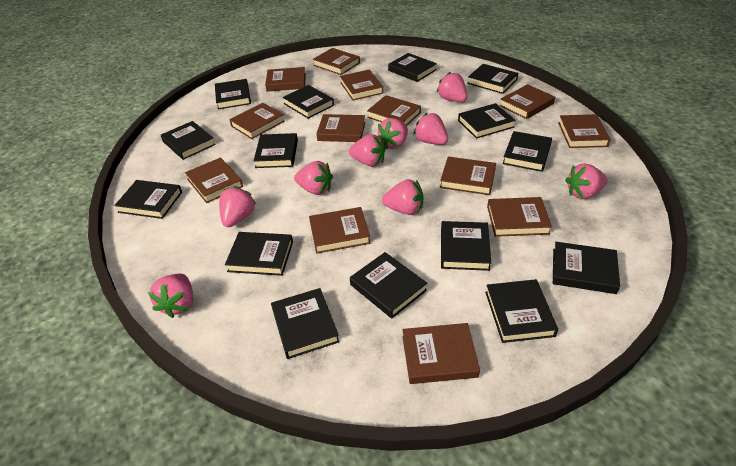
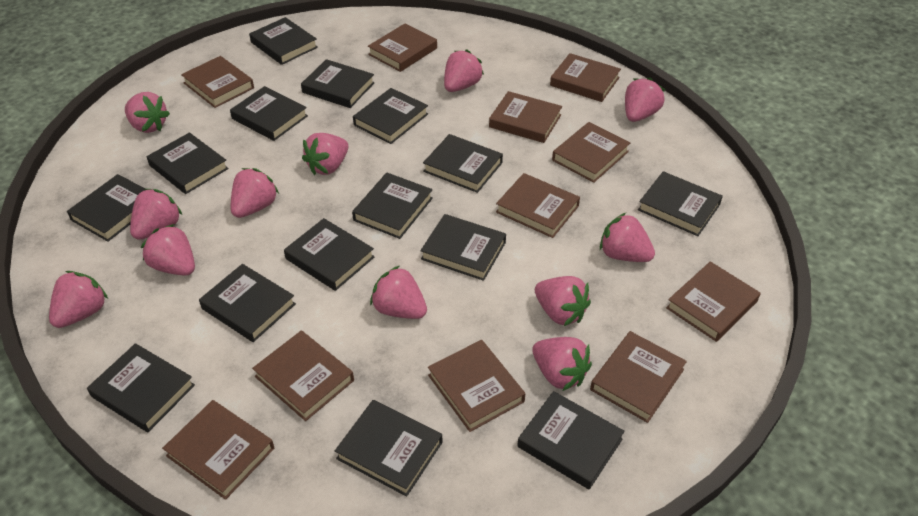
brown book: 13 -> 11
pink strawberry: 9 -> 12

